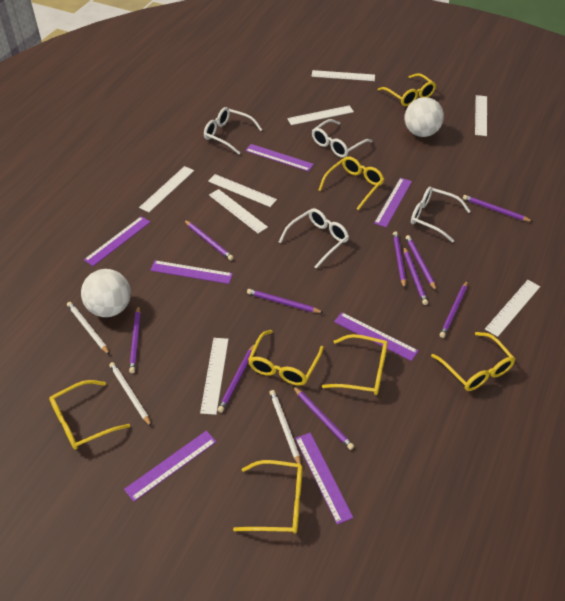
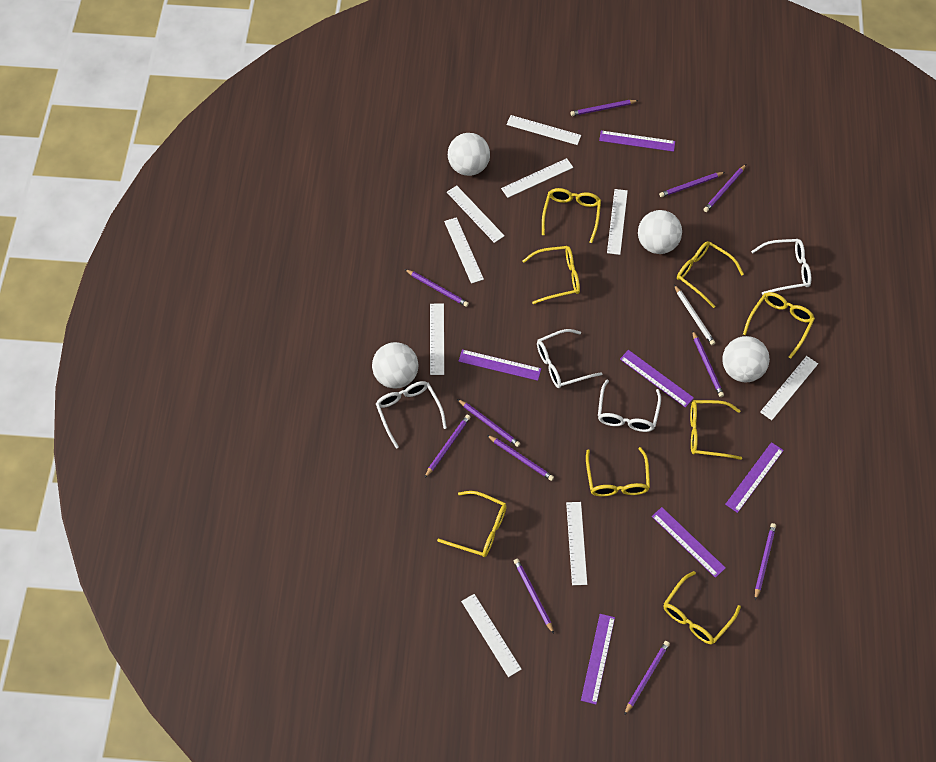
purple pencil: 10 -> 11
purple ruler: 7 -> 6
white ball: 2 -> 4
white pencil: 3 -> 1
white ruler: 8 -> 9
yellow glasses: 7 -> 8

